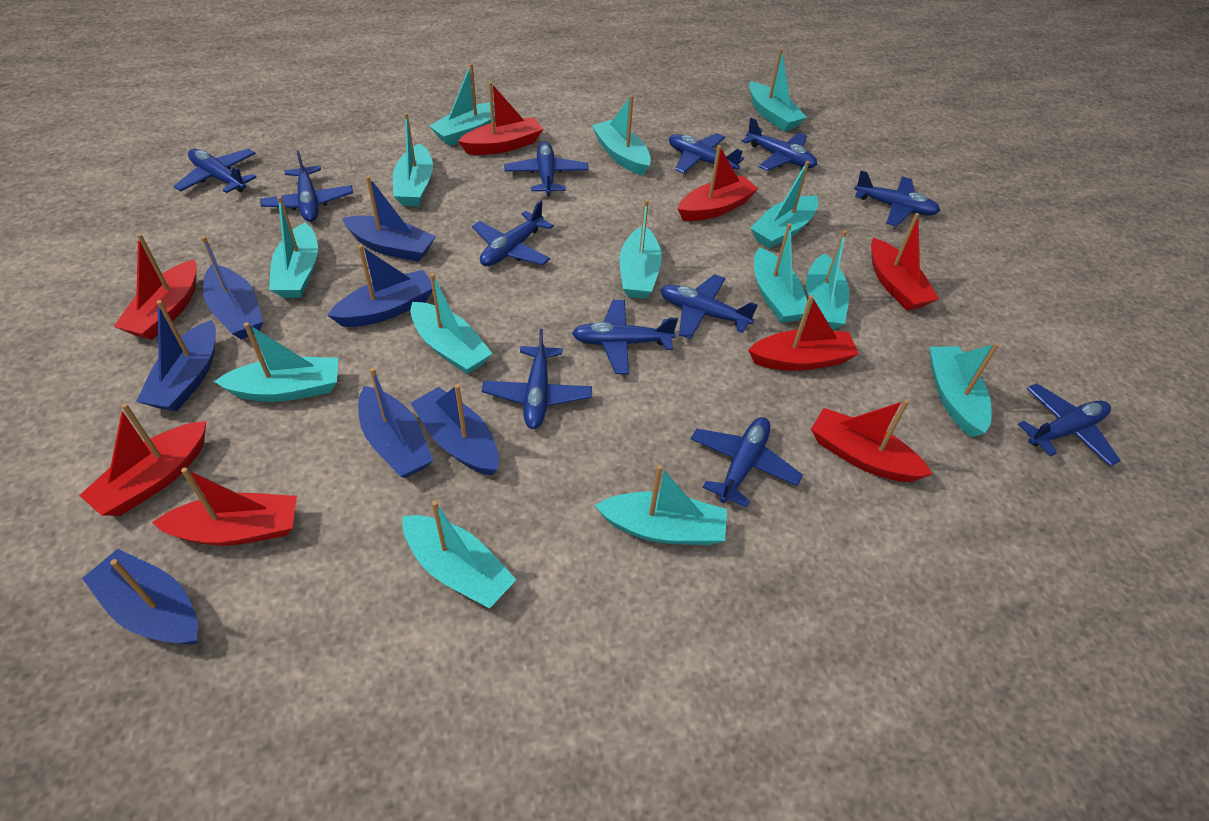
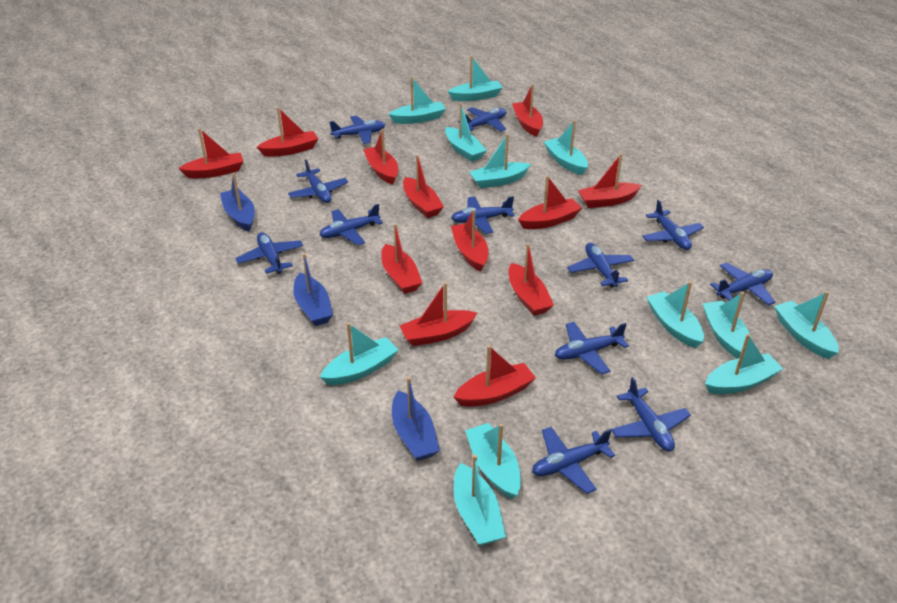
blue boat: 7 -> 3
red boat: 8 -> 12
turquoise boat: 14 -> 12

